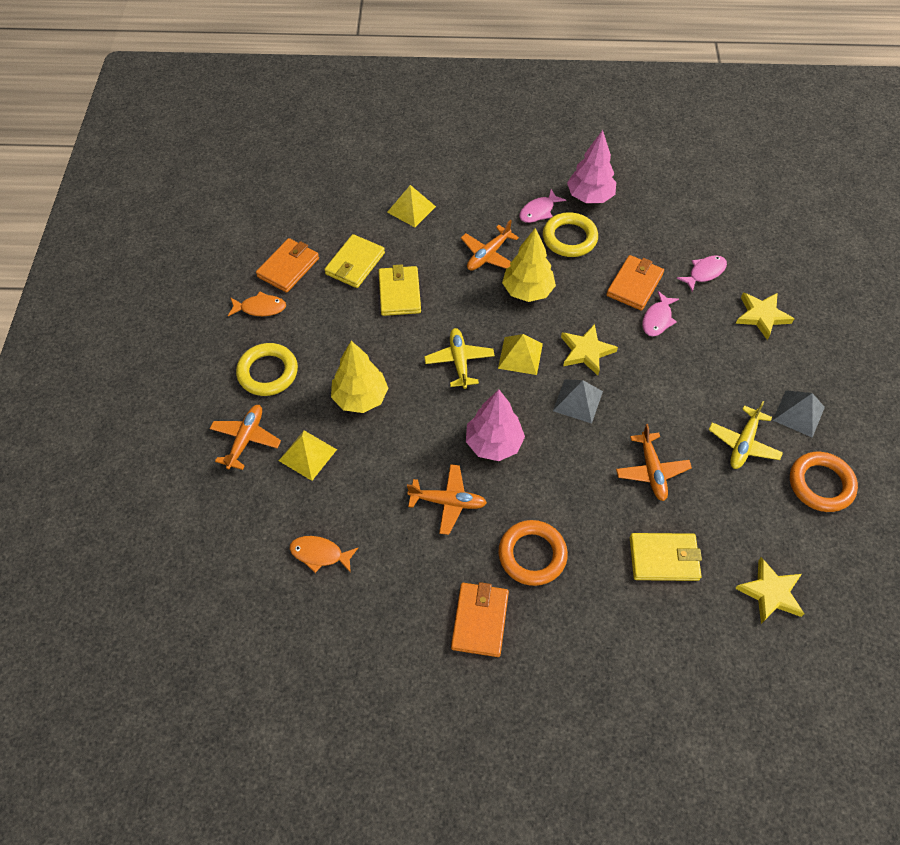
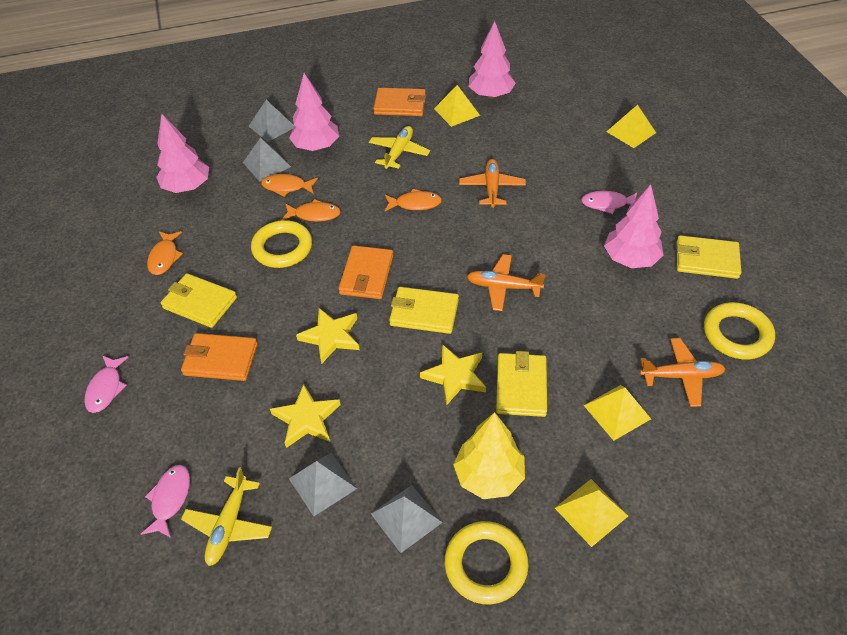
grey pyramid: 2 -> 4
orange fish: 2 -> 4
orange plane: 4 -> 3
orange ring: 2 -> 0
pink tree: 2 -> 4
yellow pyramid: 3 -> 4
yellow ring: 2 -> 3
yellow tree: 2 -> 1
yellow wallet: 3 -> 4

